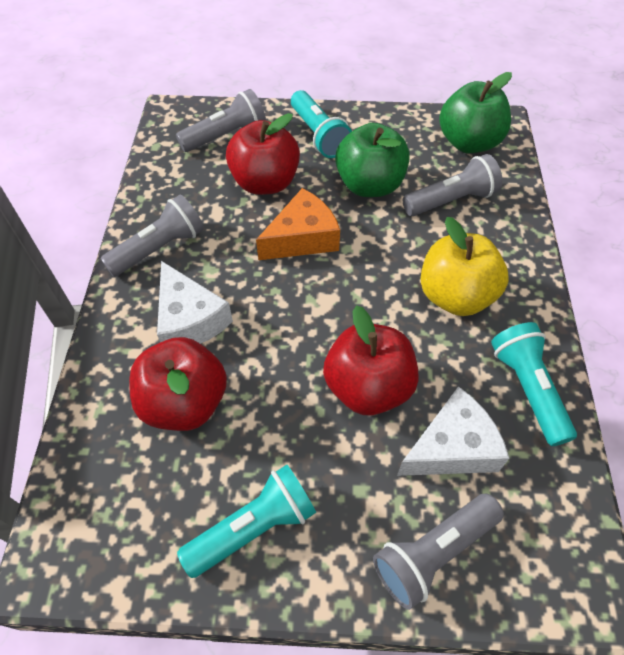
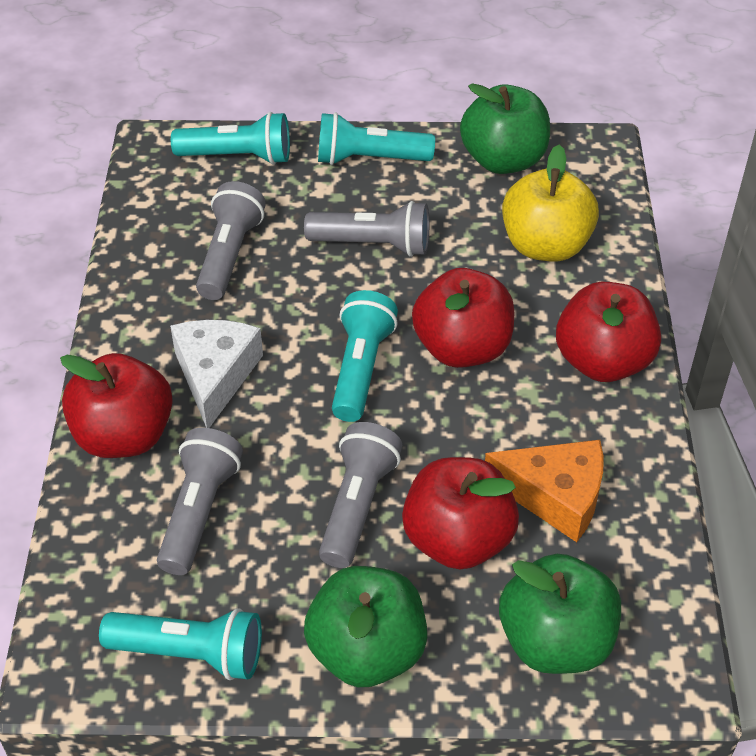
green apple: 2 -> 3
red apple: 3 -> 4
turquoise flashlight: 3 -> 4
white cheese: 2 -> 1

